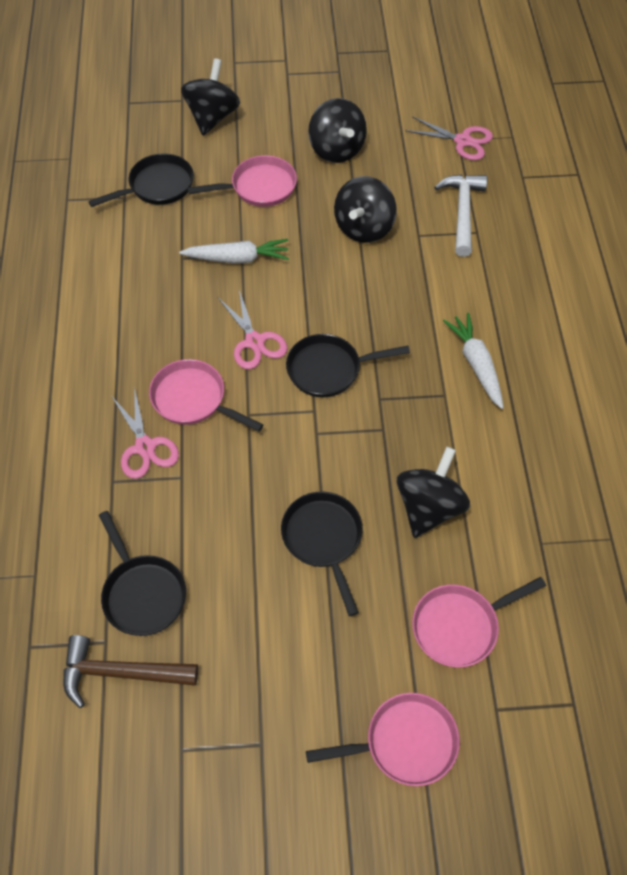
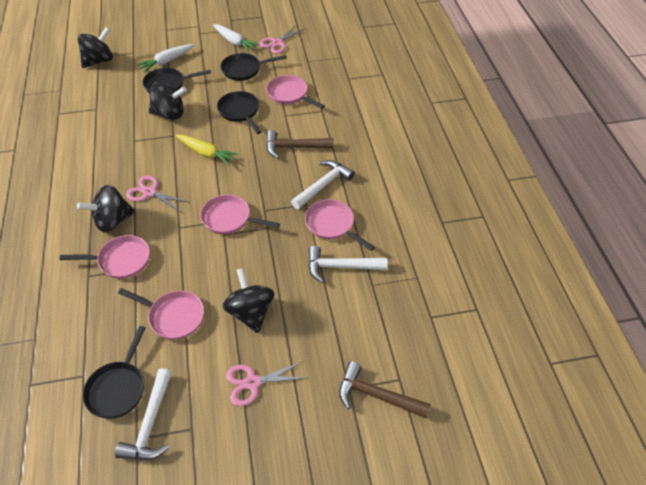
brown hammer: 1 -> 2
pink pan: 4 -> 5
white hammer: 1 -> 3
yellow carrot: 0 -> 1

